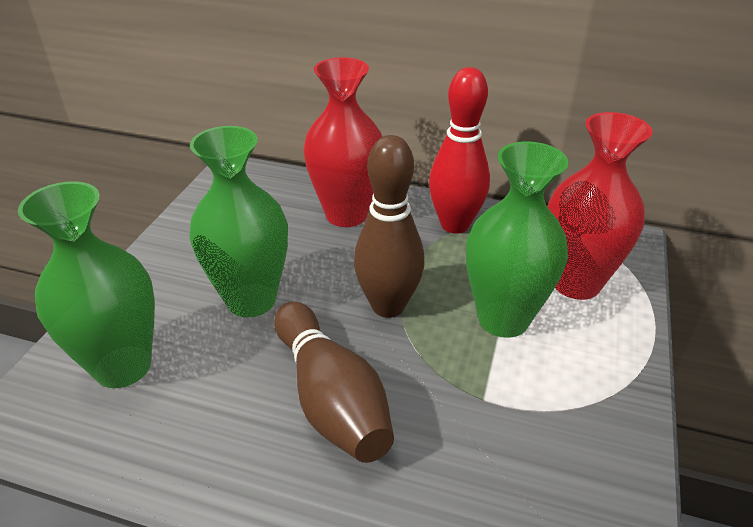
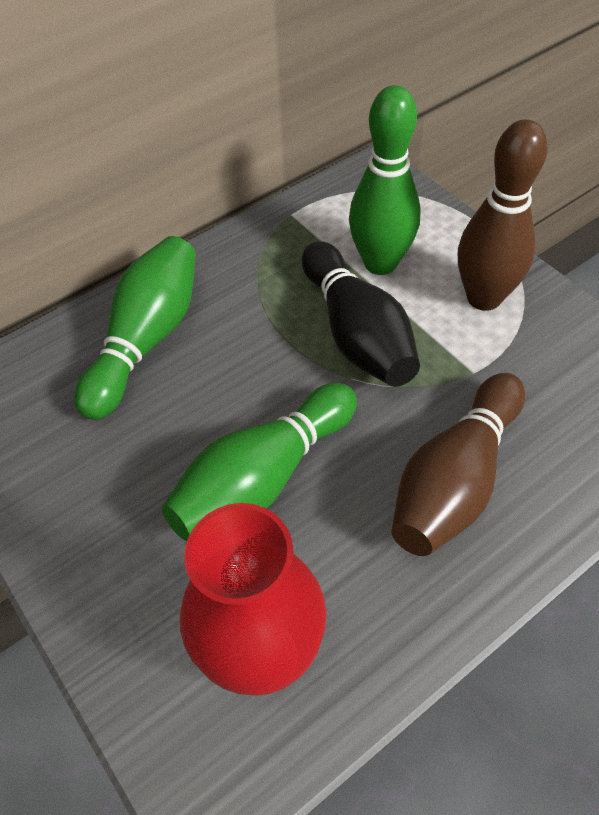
black bowling pin: 0 -> 1
green bowling pin: 0 -> 3
green vase: 3 -> 0
red bowling pin: 1 -> 0
red vase: 2 -> 1

